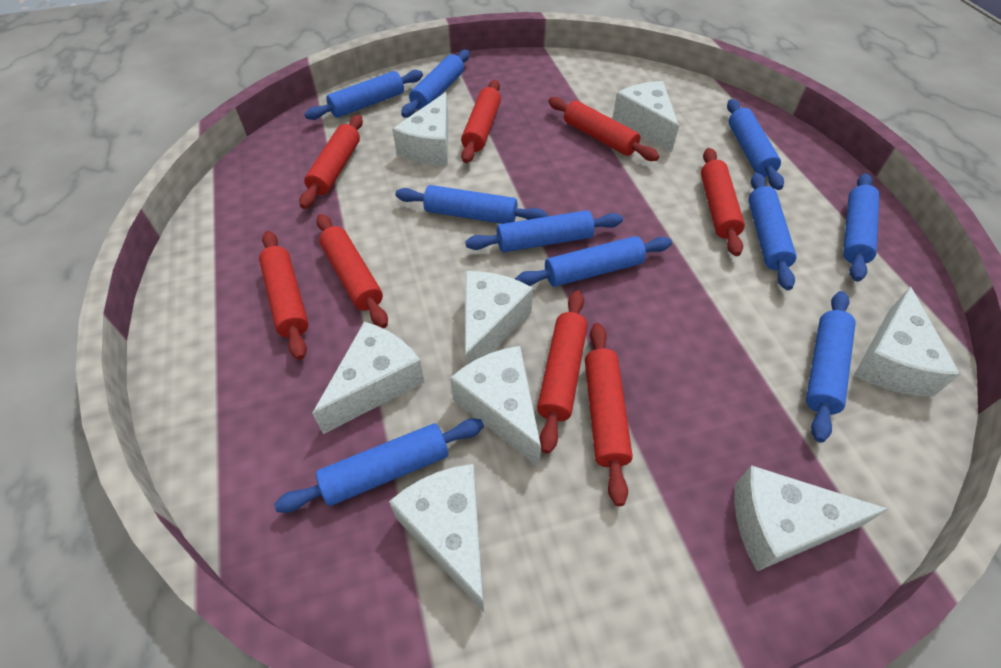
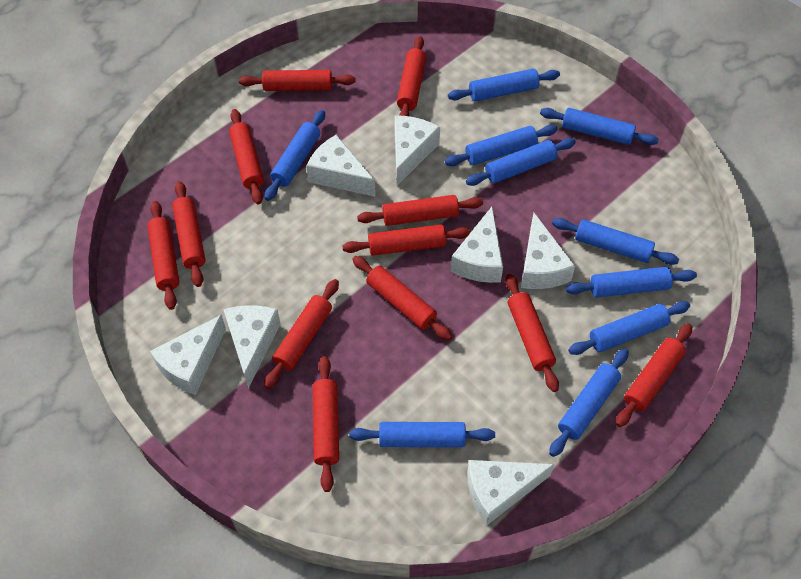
red rolling pin: 8 -> 12
white cheese: 8 -> 7

